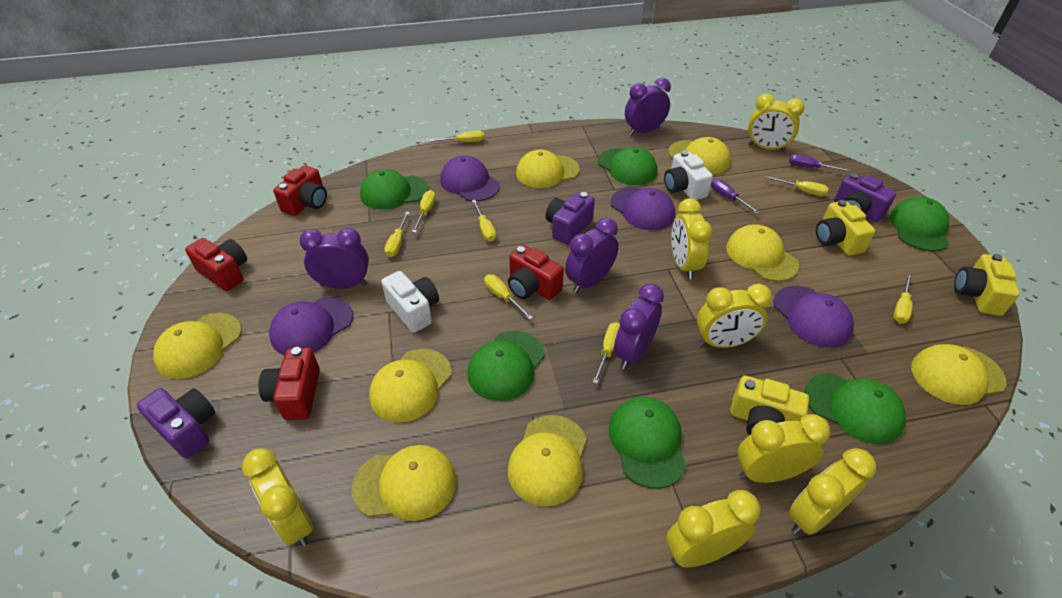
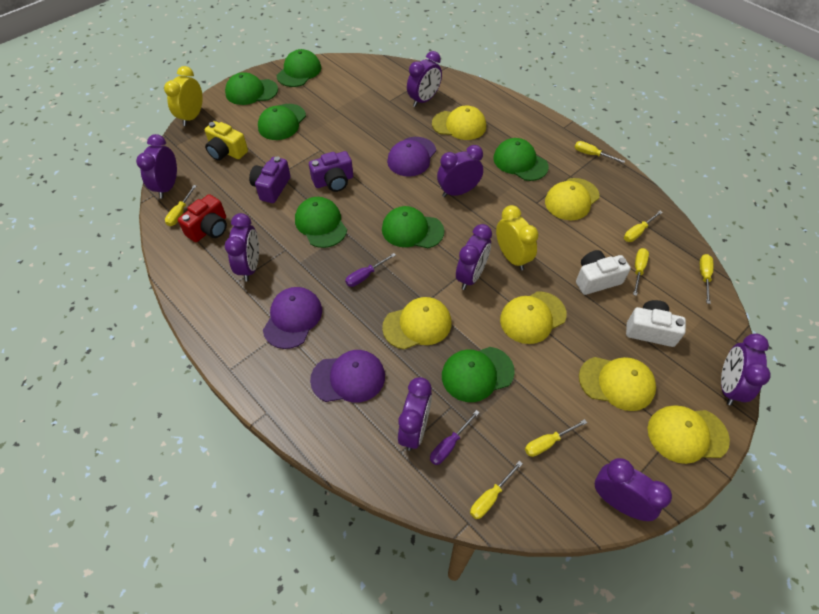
green cap: 6 -> 7
purple camera: 3 -> 2
purple cap: 4 -> 3
purple clock: 4 -> 8
red camera: 4 -> 1
yellow camera: 3 -> 1
yellow cap: 8 -> 6
yellow clock: 7 -> 2
yellow screwdriver: 8 -> 7

